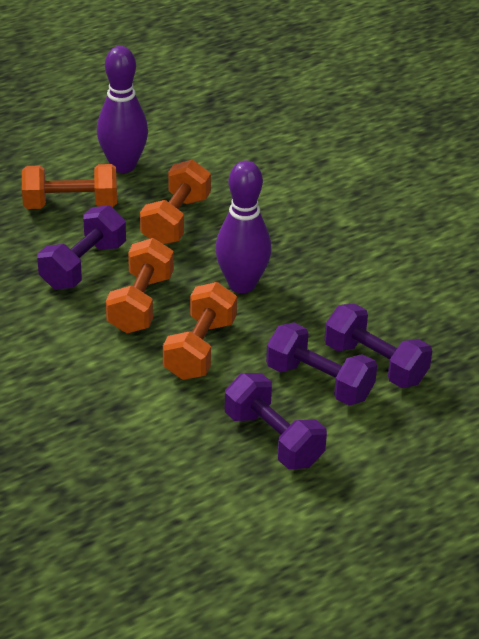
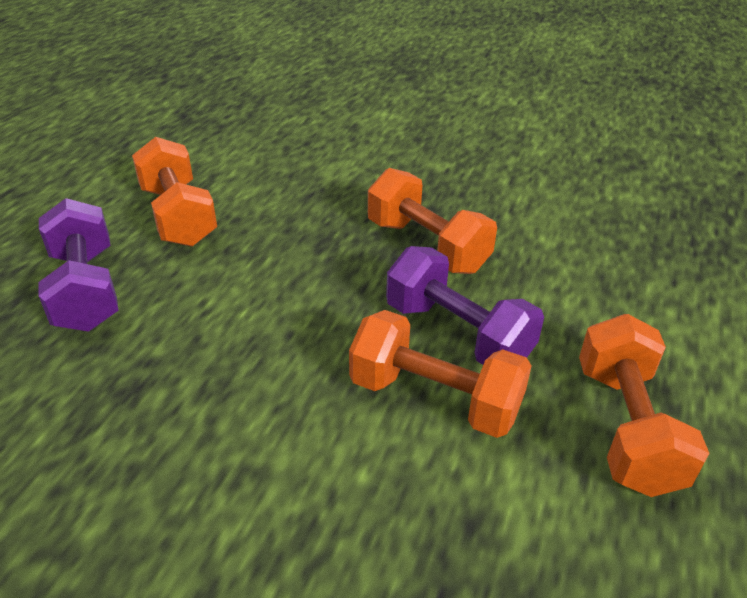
purple bowling pin: 2 -> 0
purple dumbbell: 4 -> 2

